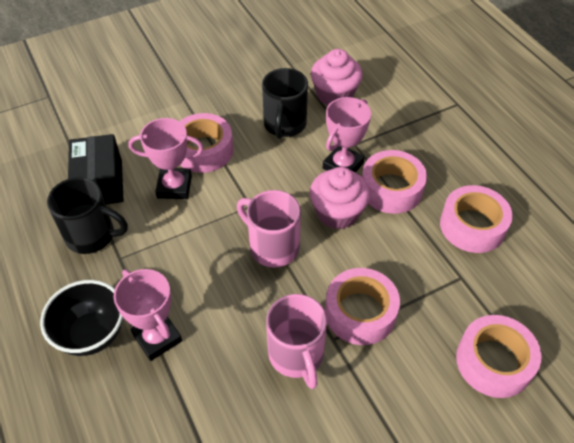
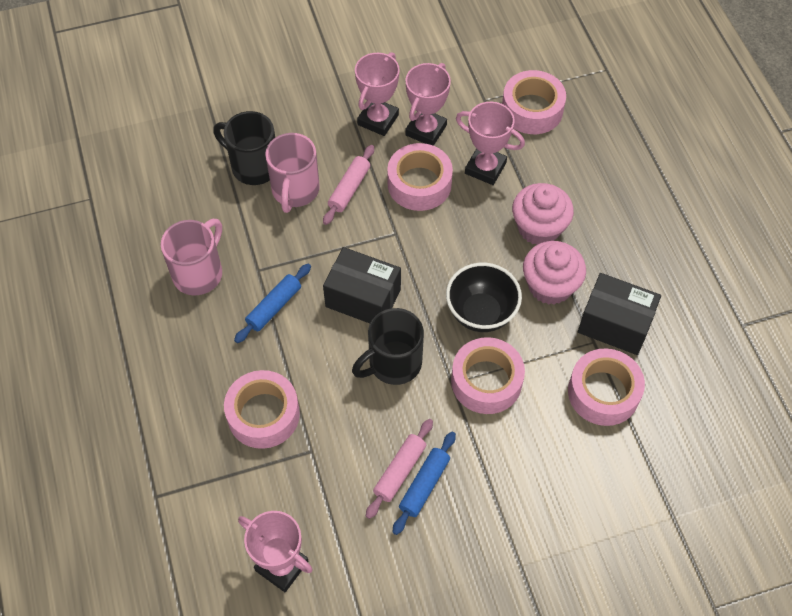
black box: 1 -> 2
blue rolling pin: 0 -> 2
pink rolling pin: 0 -> 2
pink trophy: 3 -> 4

